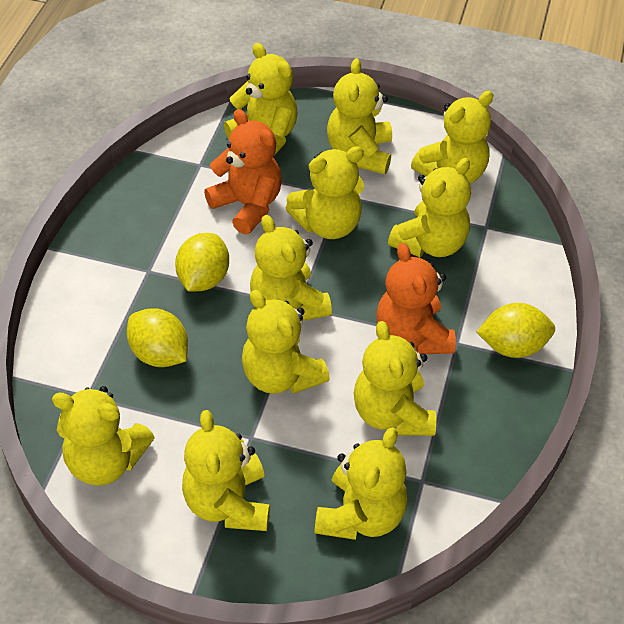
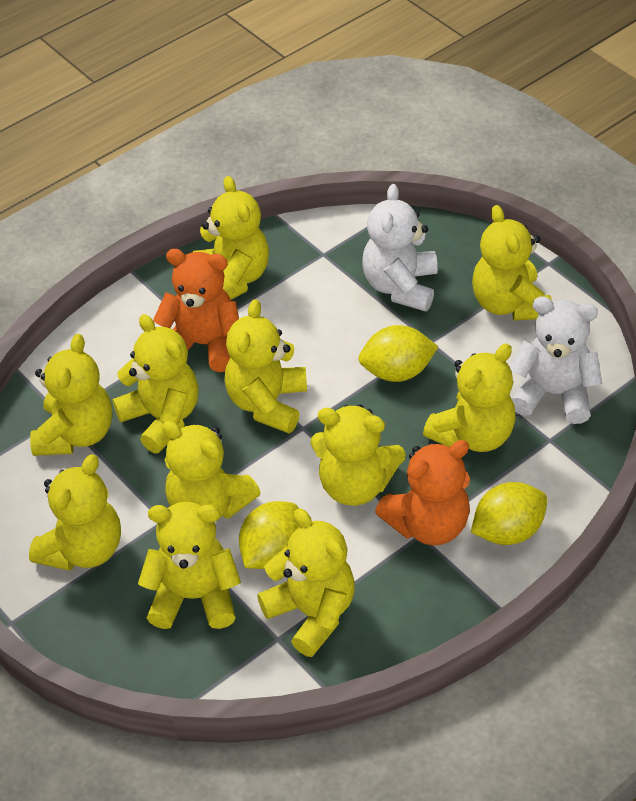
white teddy bear: 0 -> 2

